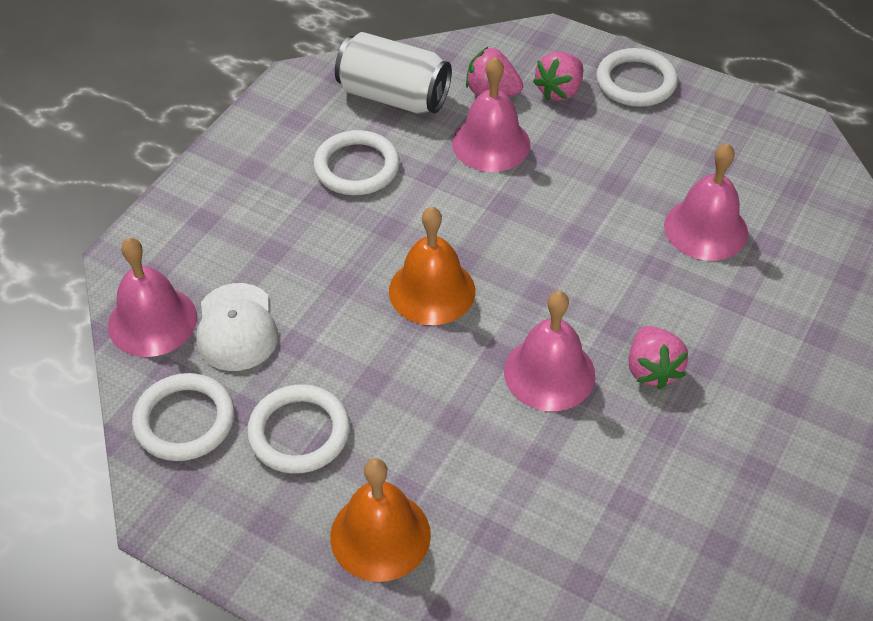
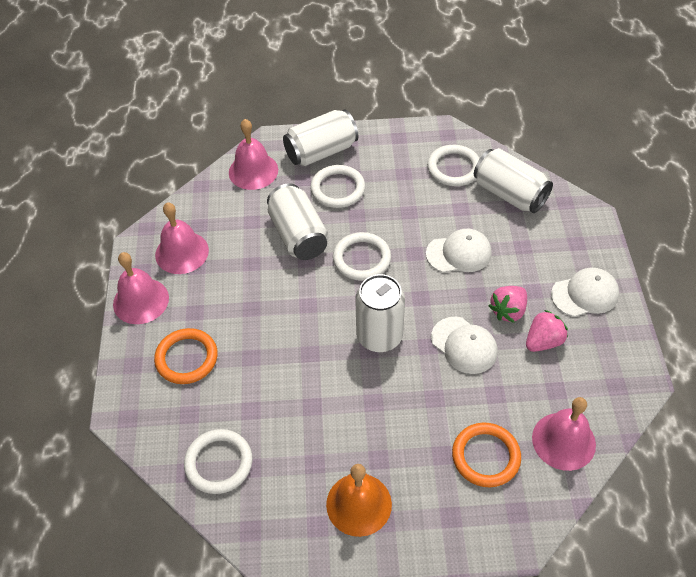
orange bell: 2 -> 1
orange ring: 0 -> 2
pink strawberry: 3 -> 2
white can: 1 -> 4
white cap: 1 -> 3

